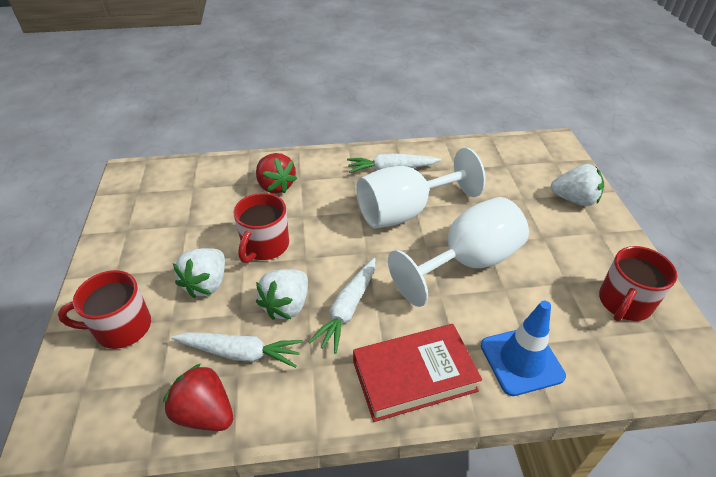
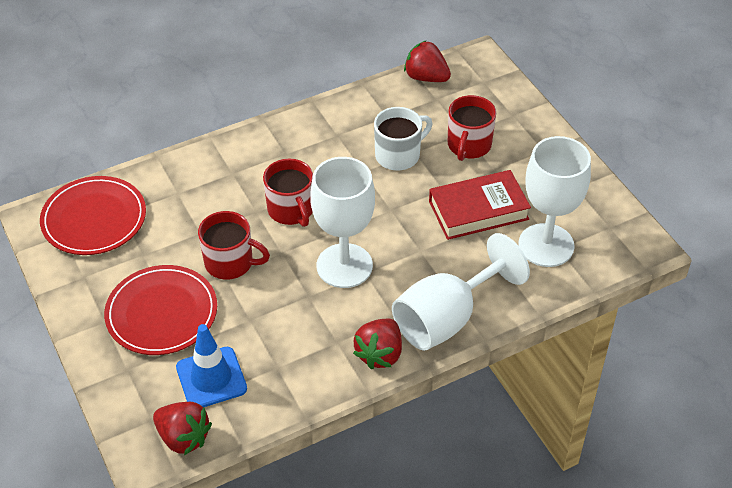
red plate: 0 -> 2
red strawberry: 2 -> 3
white carrot: 3 -> 0
white goblet: 2 -> 3
white mug: 0 -> 1
white strawberry: 3 -> 0

